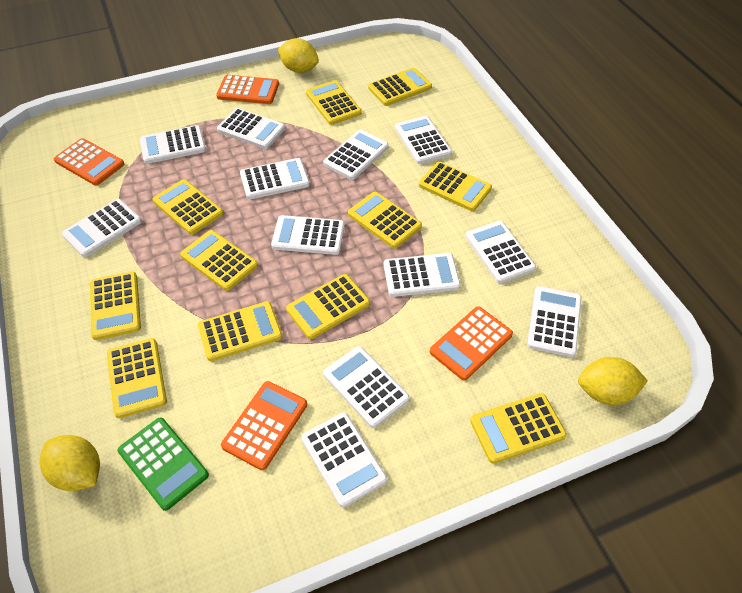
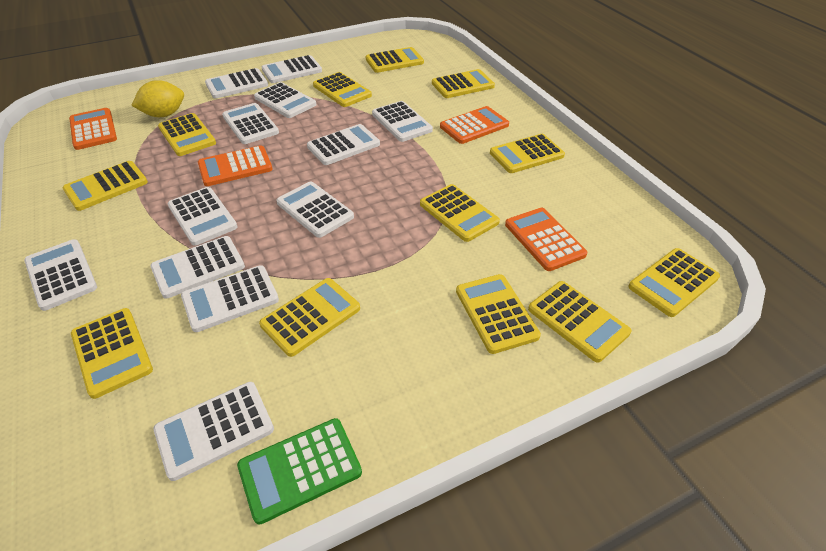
yellow calculator: 11 -> 12
yellow lemon: 3 -> 1

